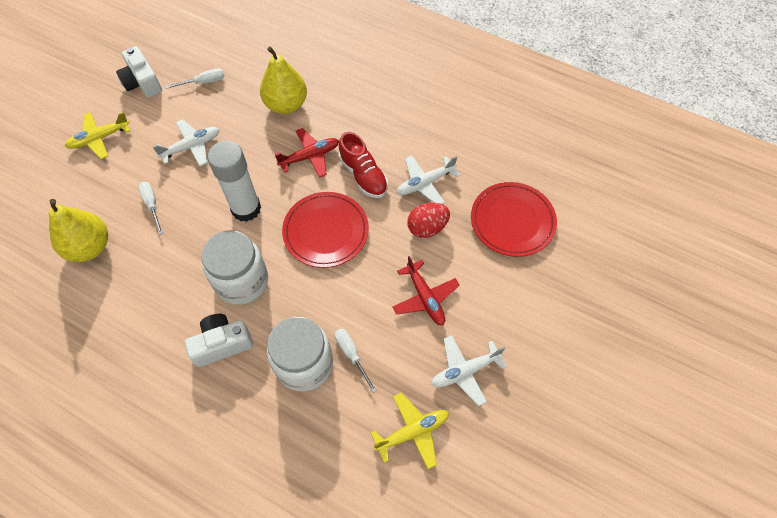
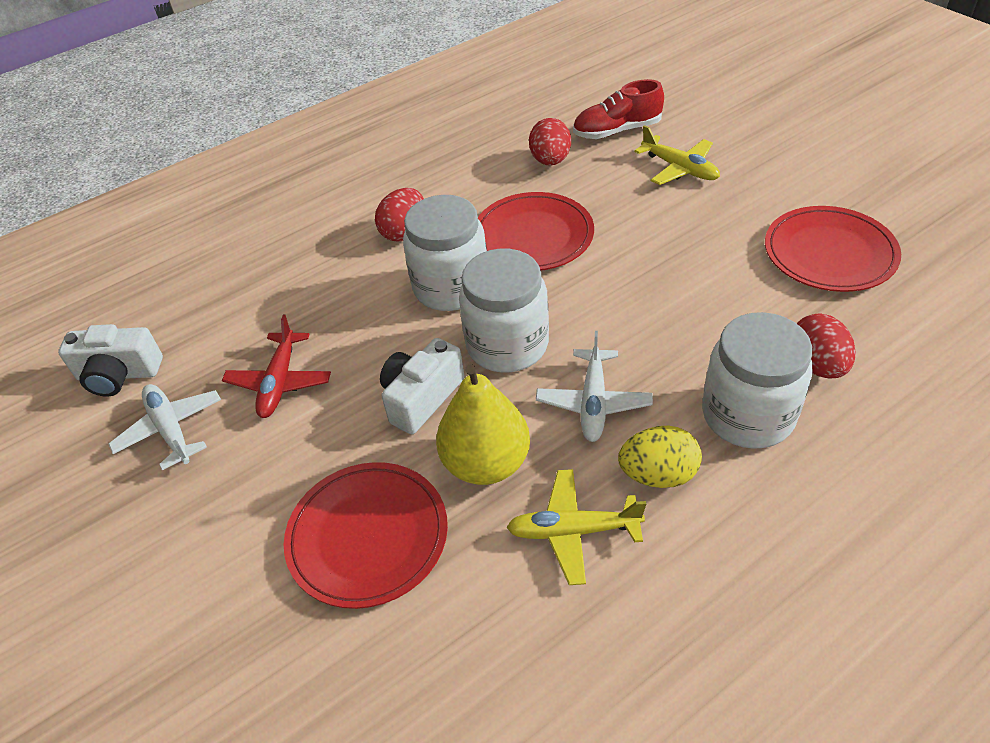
red egg: 1 -> 3
red plane: 2 -> 1
red plate: 2 -> 3
white glue stick: 1 -> 0
white jar: 2 -> 3
white plane: 3 -> 2
white screwdriver: 3 -> 0
yellow egg: 0 -> 1
yellow pear: 2 -> 1

